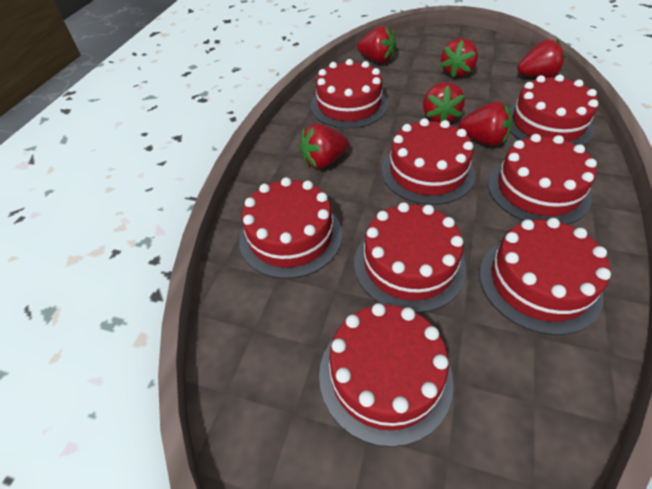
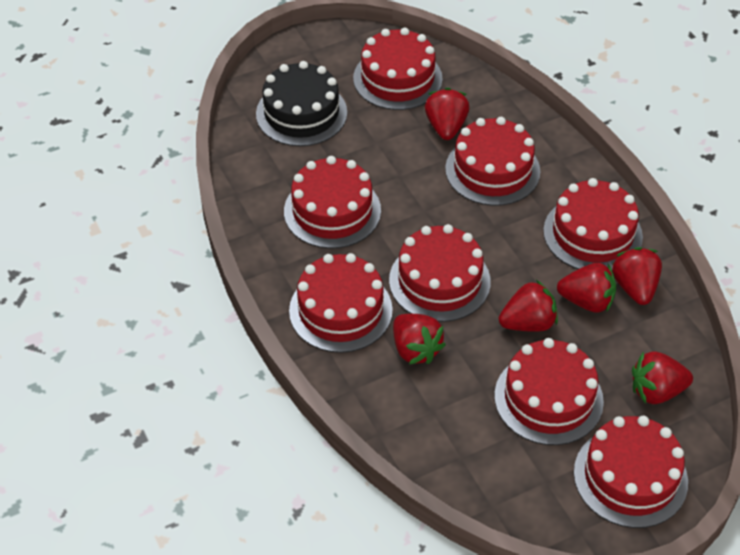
black cake: 0 -> 1

